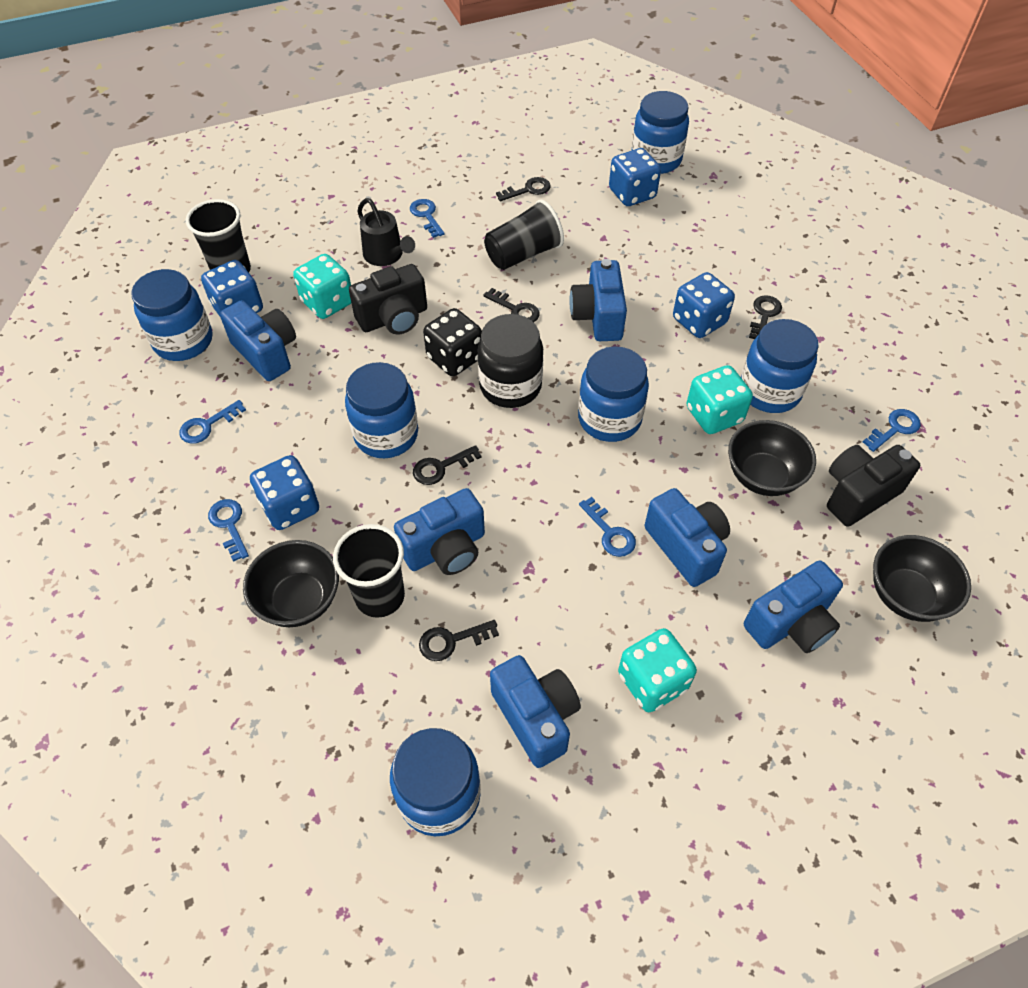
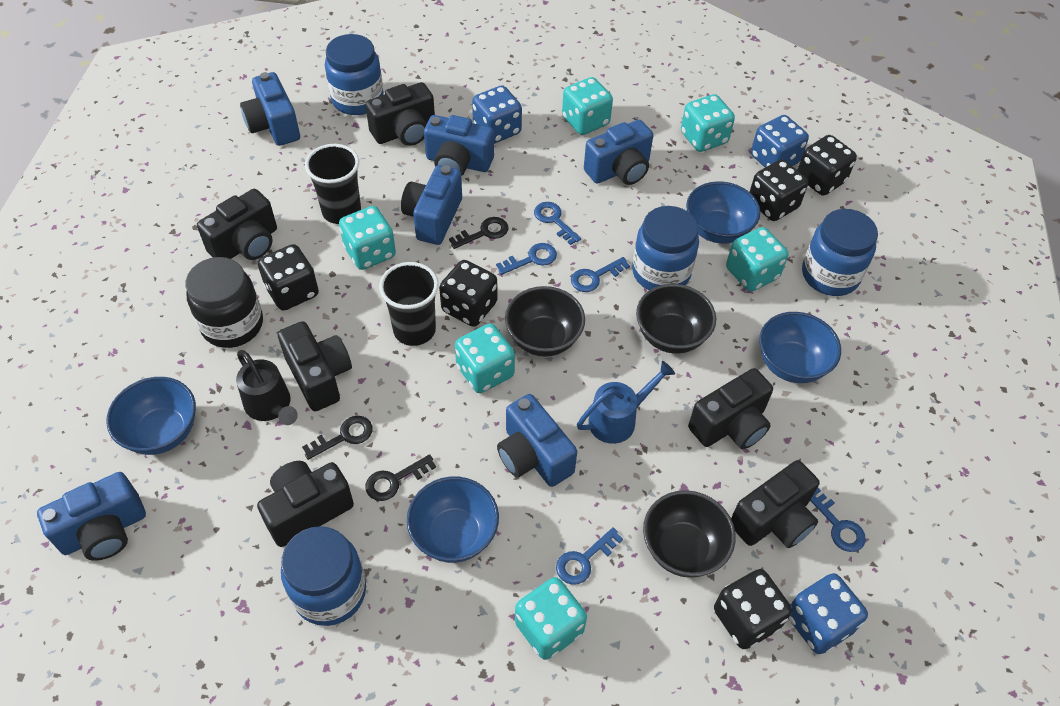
black camera: 2 -> 6
black cup: 3 -> 2
black dice: 1 -> 5
black key: 5 -> 3
blue bowl: 0 -> 4
blue dice: 4 -> 3
blue jar: 6 -> 4
blue watering can: 0 -> 1
turquoise dice: 3 -> 6

